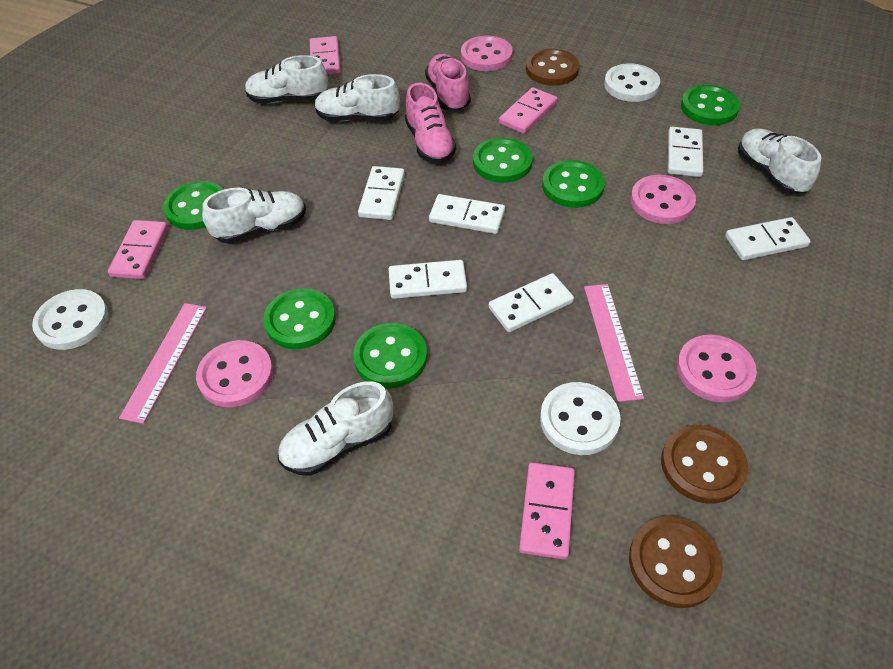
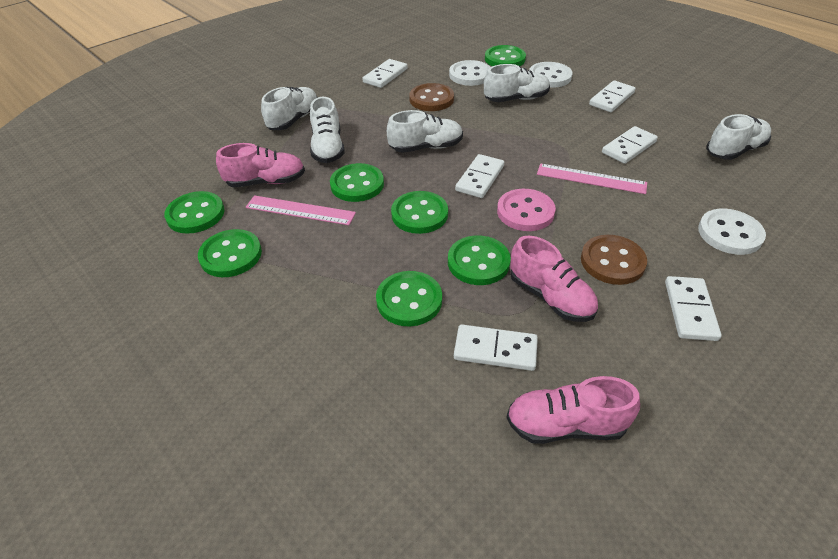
brown button: 3 -> 2
green button: 6 -> 7
pink button: 4 -> 1
pink domino: 4 -> 0
pink shoe: 2 -> 3

